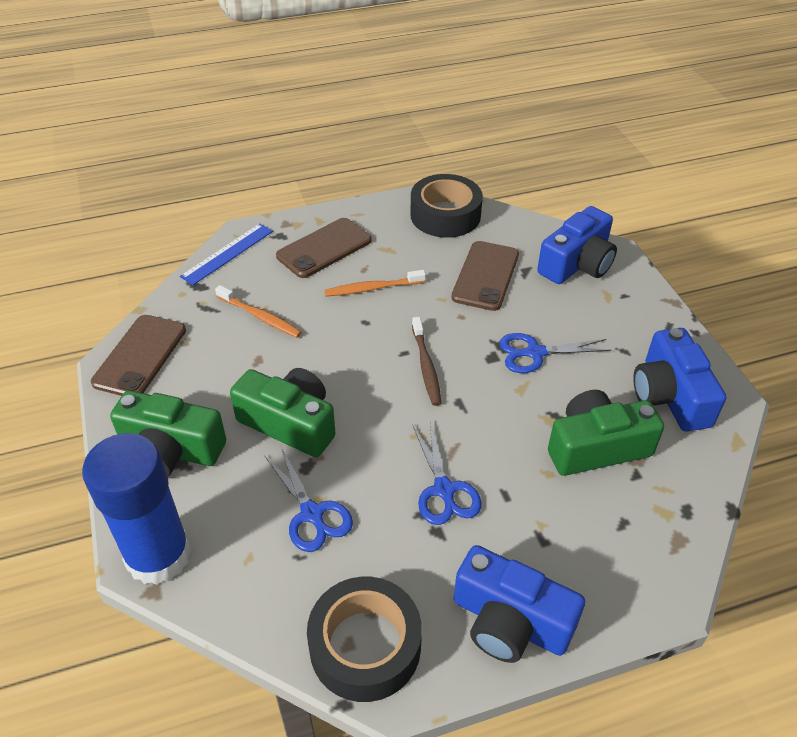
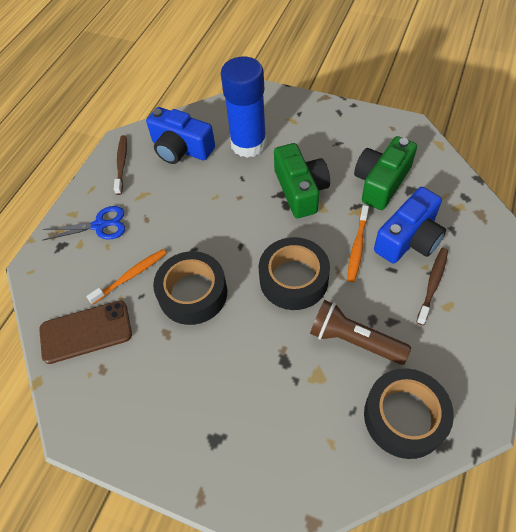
black tape: 2 -> 3
blue camera: 3 -> 2
blue ruler: 1 -> 0
blue scissors: 3 -> 1
brown flashlight: 0 -> 1
brown phone: 3 -> 1
brown toothbrush: 1 -> 2
green camera: 3 -> 2

